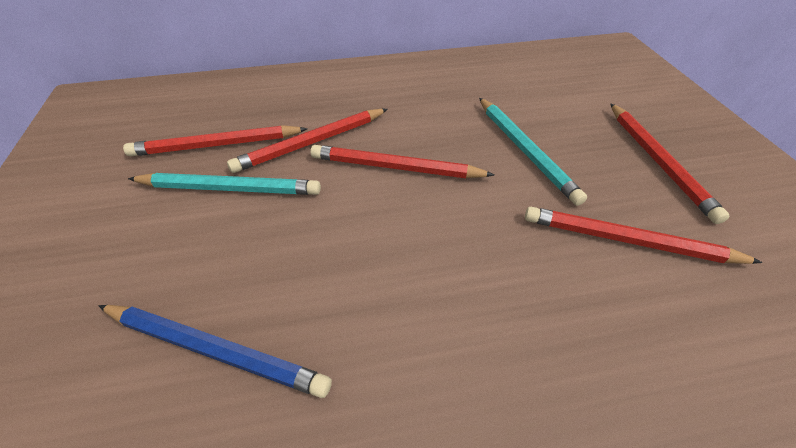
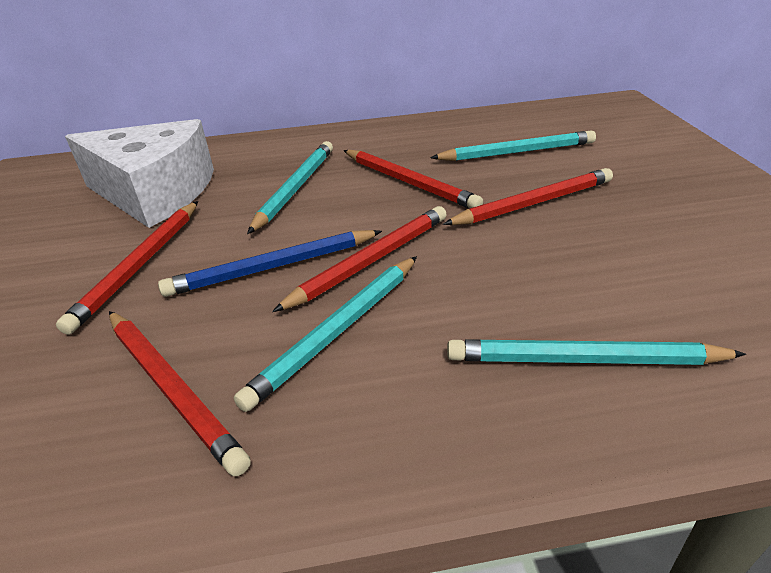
turquoise pencil: 2 -> 4
white cheese: 0 -> 1

